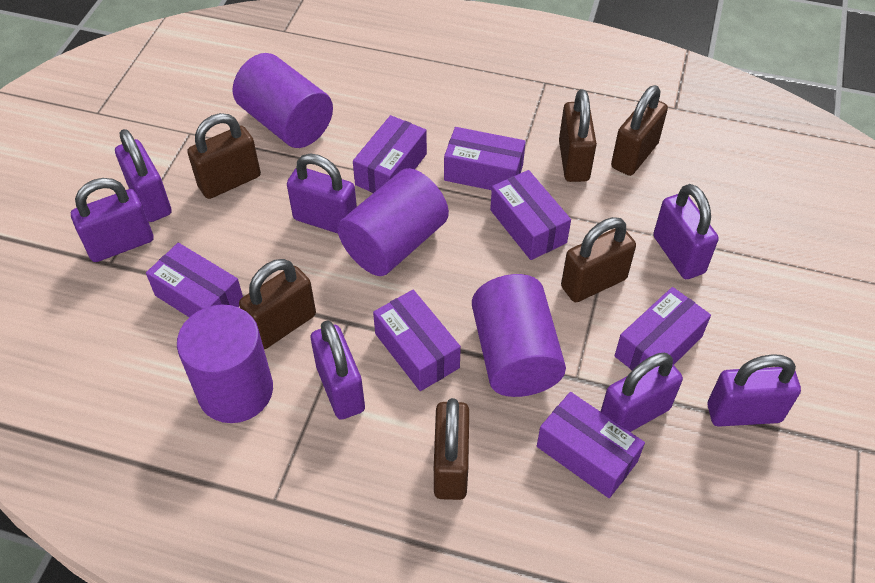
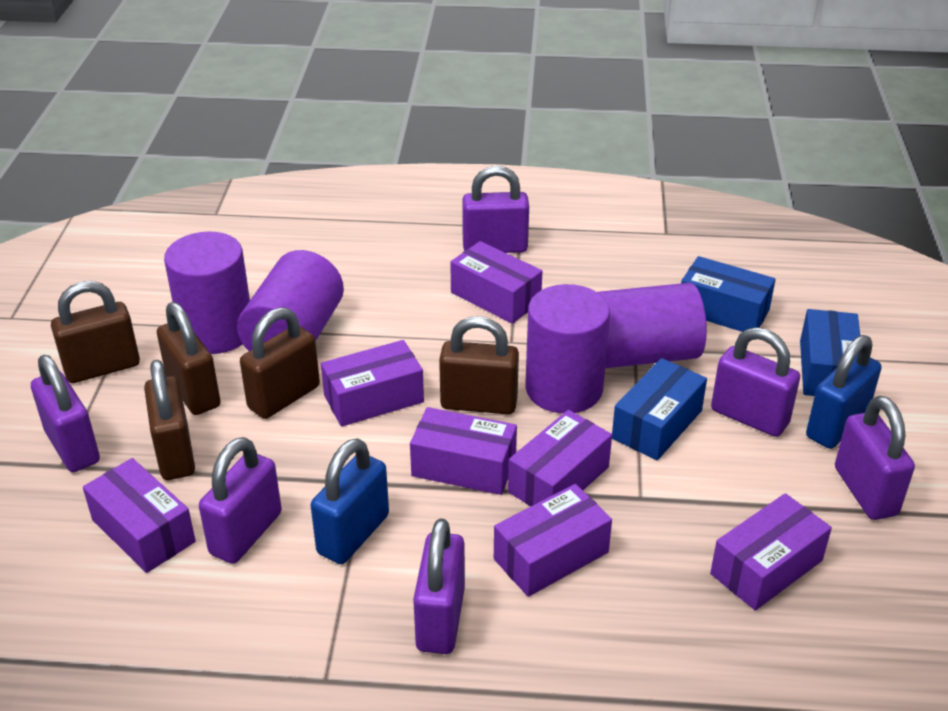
blue box: 0 -> 3
blue padlock: 0 -> 2
brown padlock: 6 -> 5
purple padlock: 7 -> 6

